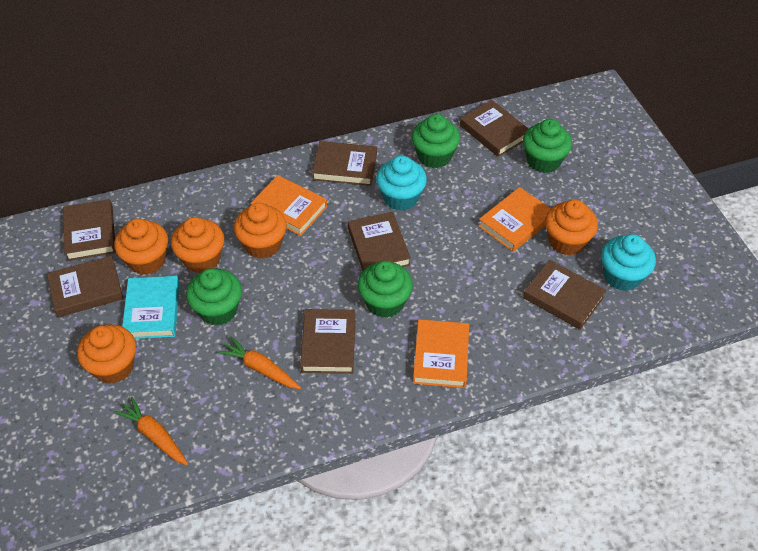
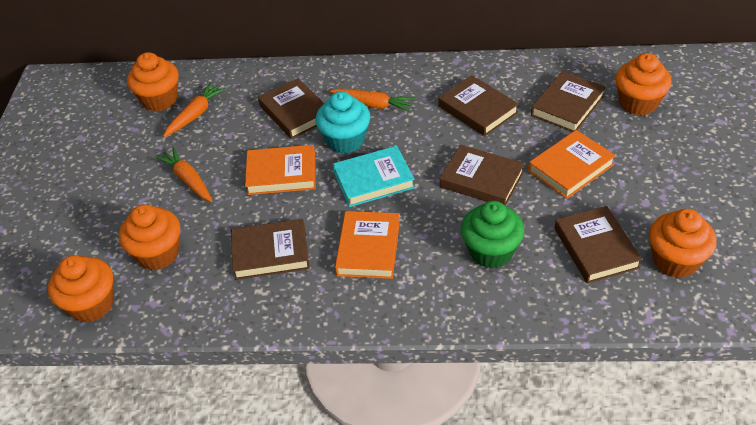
brown book: 7 -> 6
green cupcake: 4 -> 1
orange carrot: 2 -> 3
turquoise cupcake: 2 -> 1

